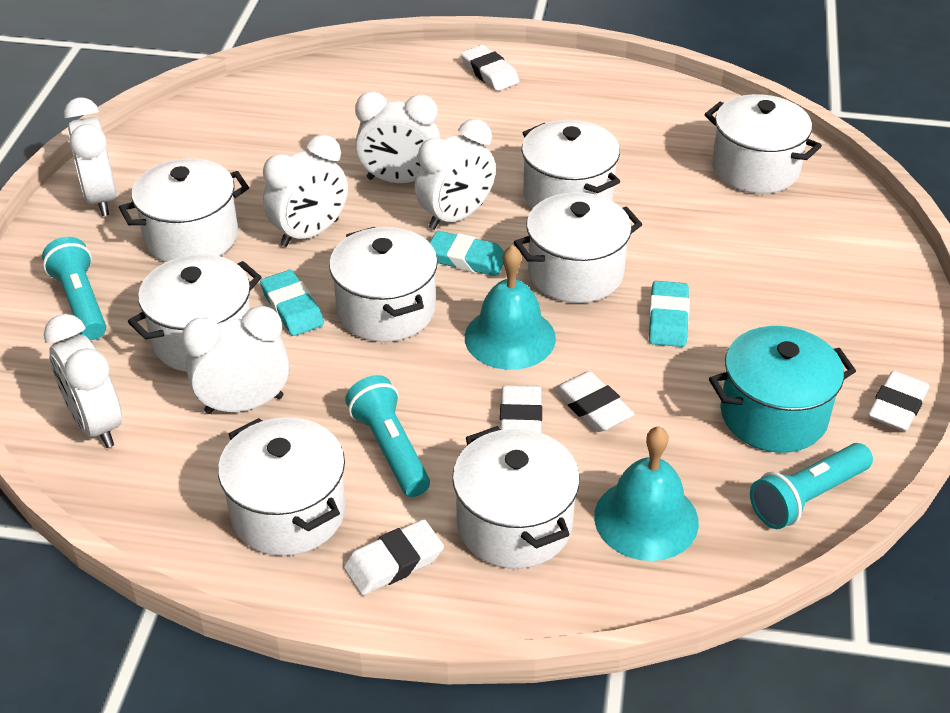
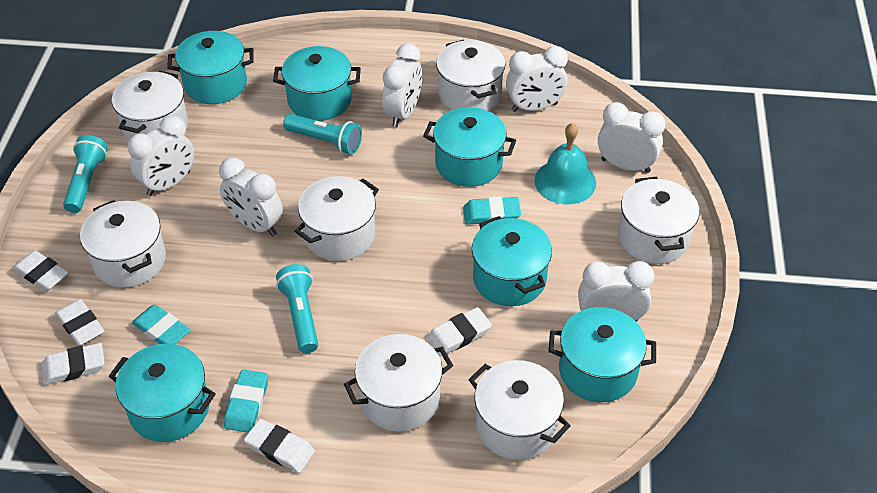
turquoise bell: 2 -> 1
turquoise pot: 1 -> 6
white pot: 8 -> 7

